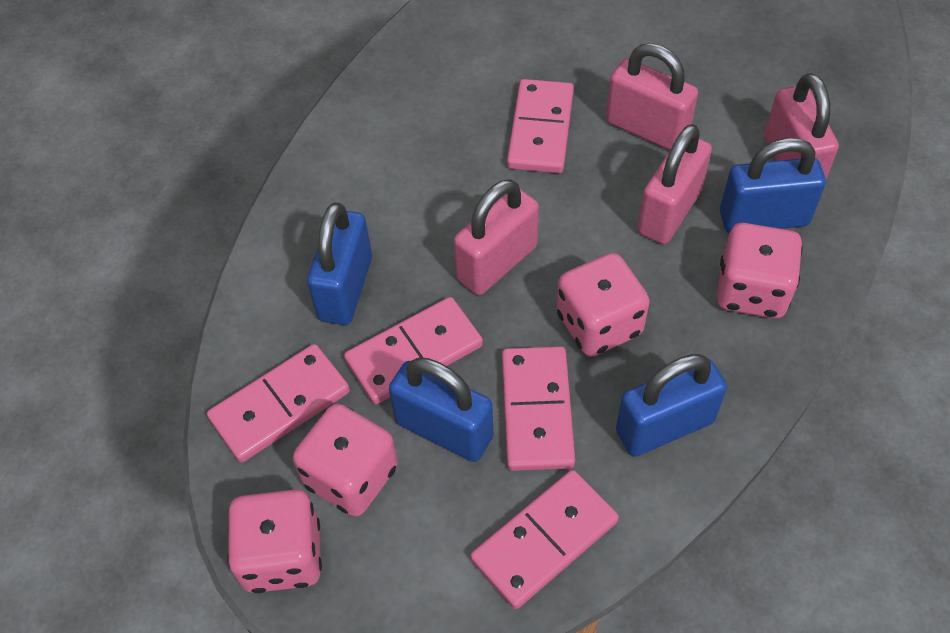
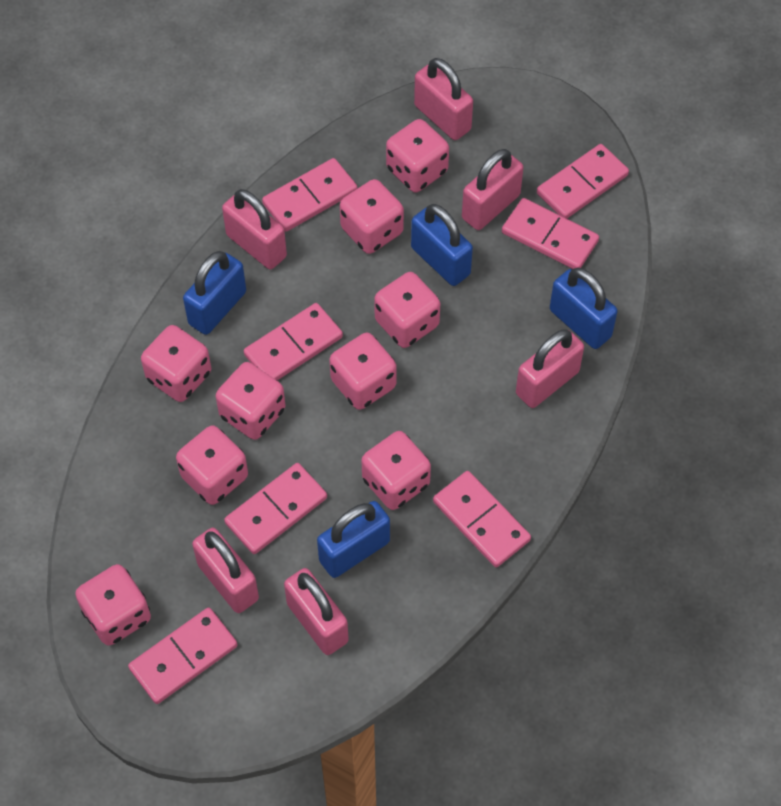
pink dice: 4 -> 9
pink domino: 5 -> 7
pink padlock: 4 -> 6

